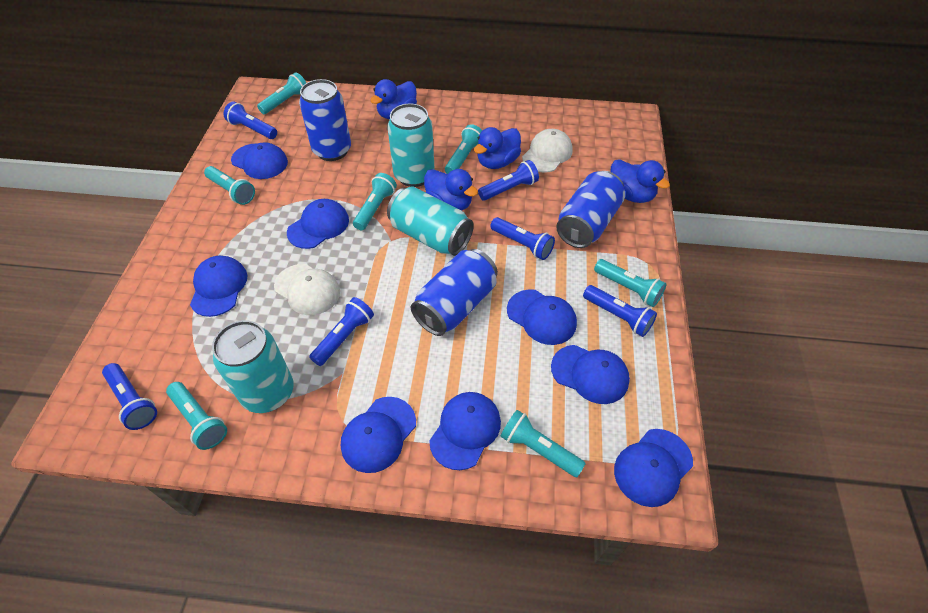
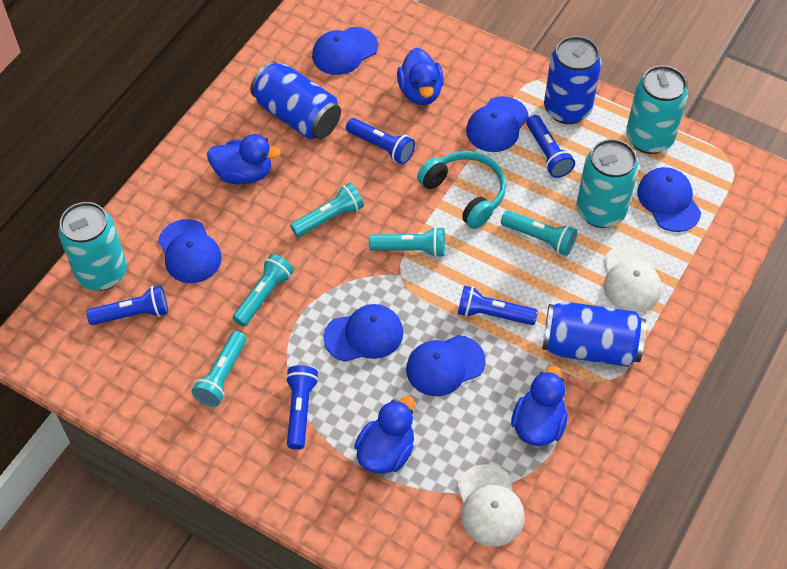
blue cap: 8 -> 6
blue flashlight: 6 -> 5
turquoise flashlight: 7 -> 5
turquoise headphones: 0 -> 1

